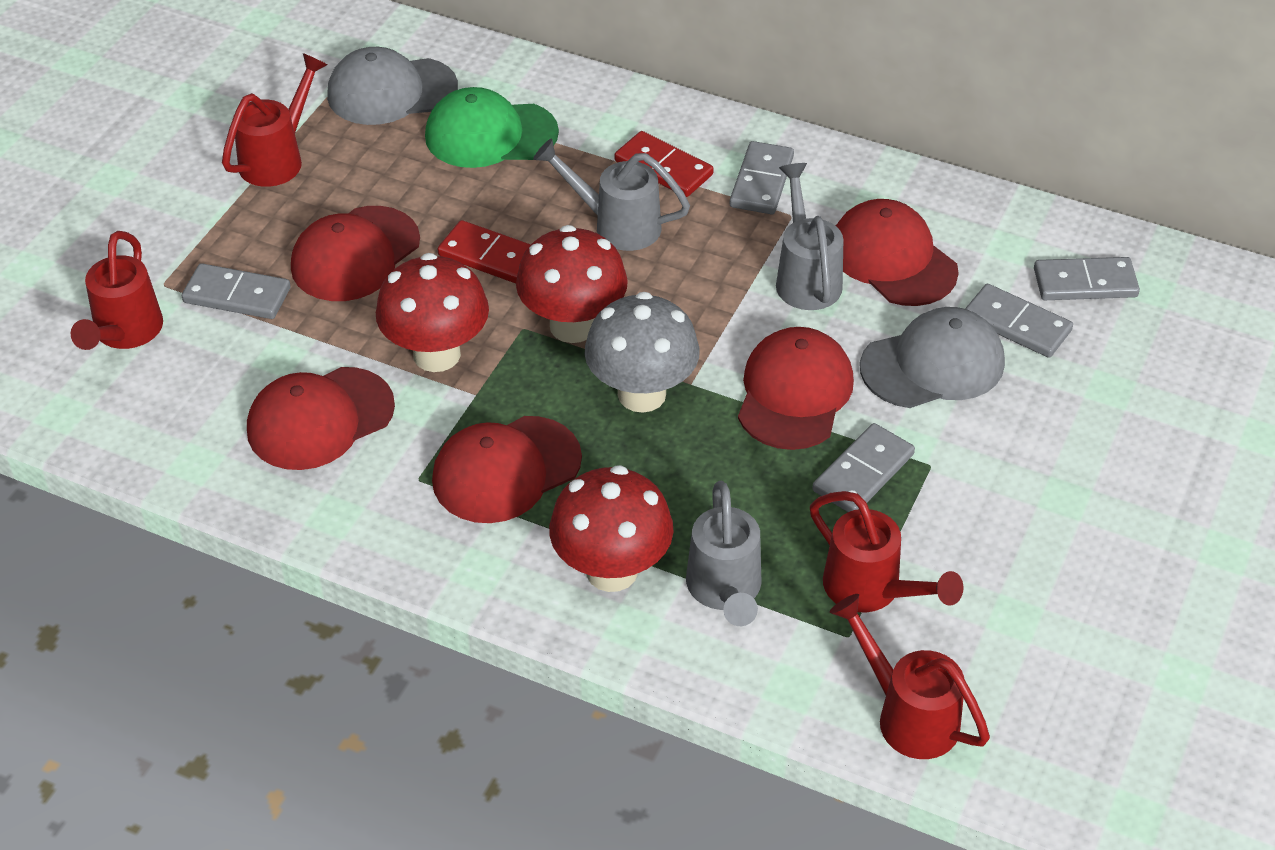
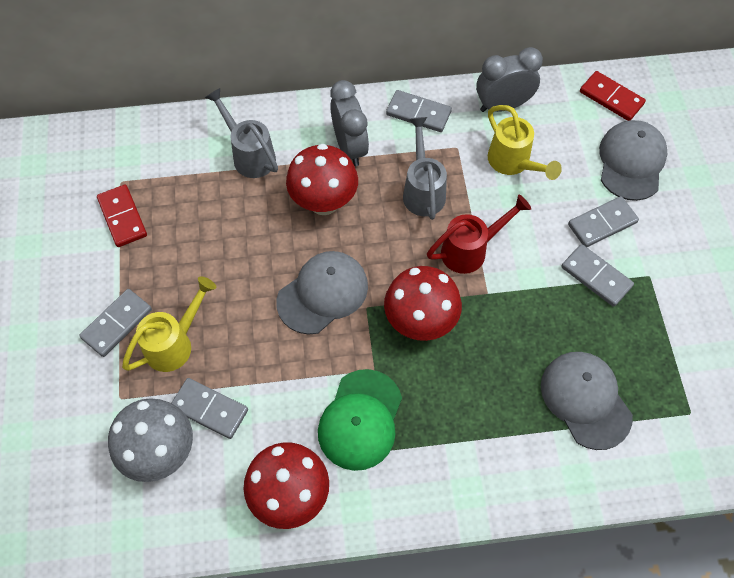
grey cap: 2 -> 3
grey clock: 0 -> 2
grey watering can: 3 -> 2
red cap: 5 -> 0
red watering can: 4 -> 1
yellow watering can: 0 -> 2

